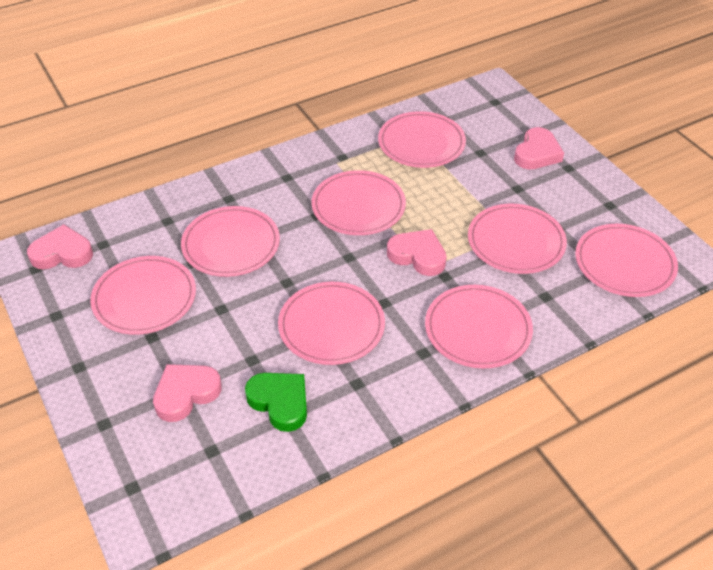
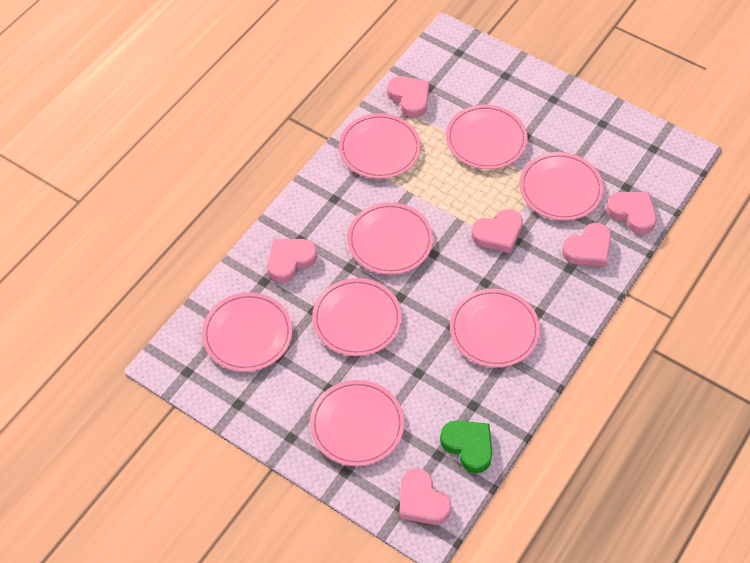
pink heart: 4 -> 6

